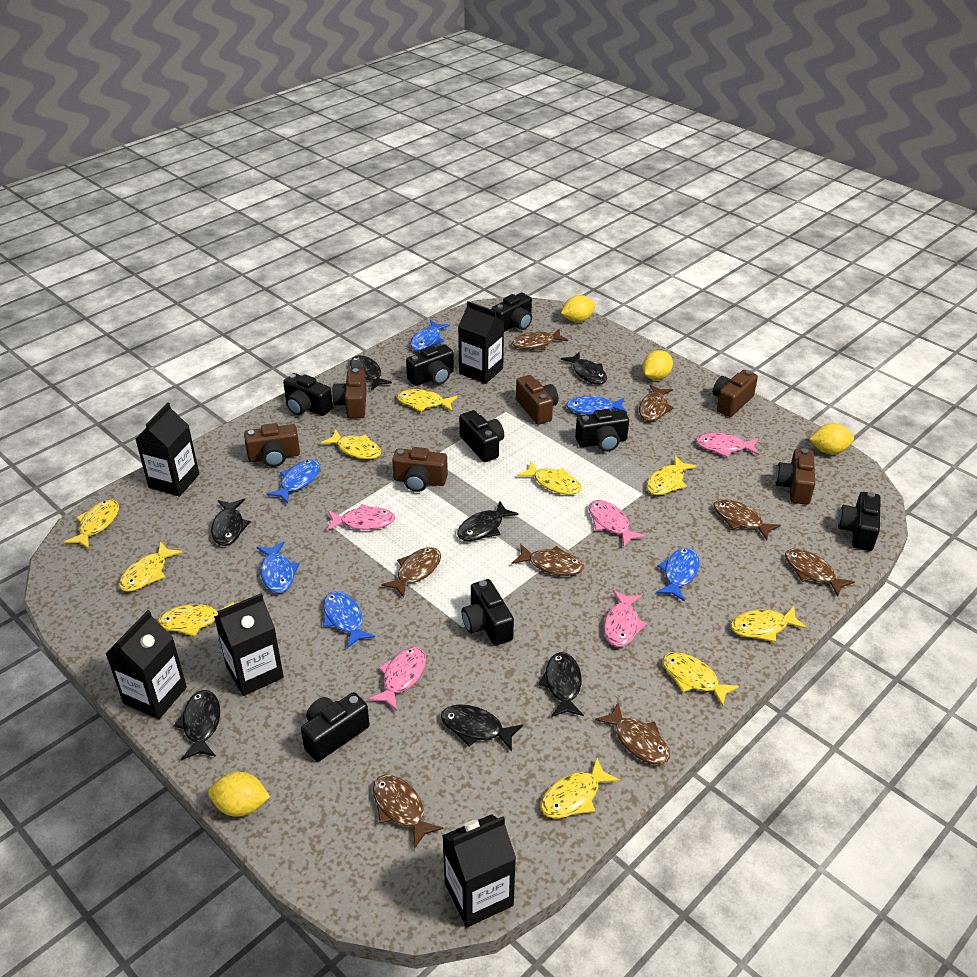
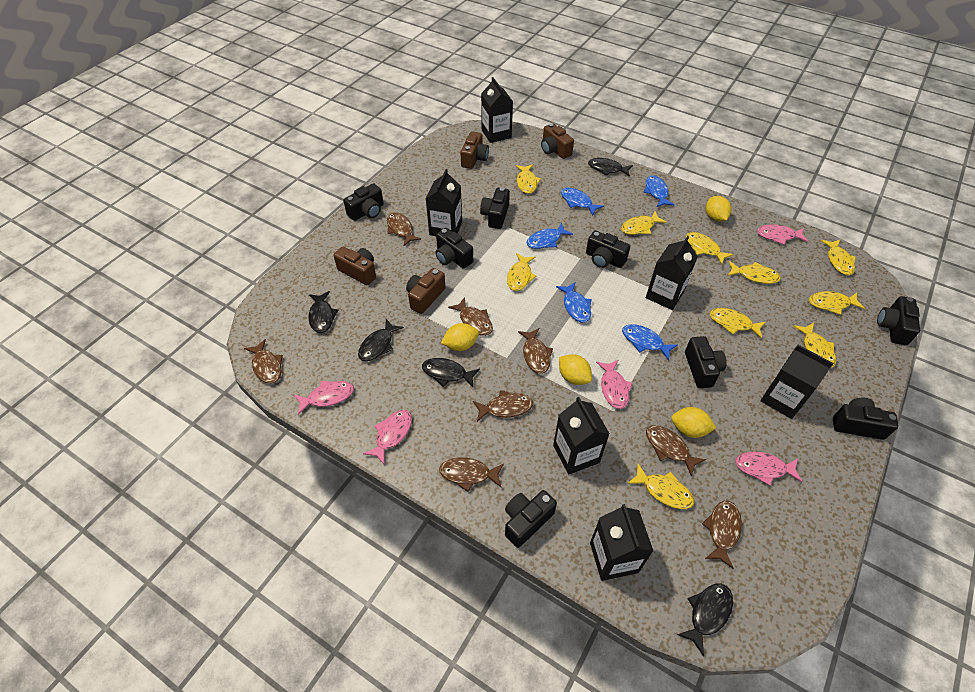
black carton: 5 -> 6
black fish: 7 -> 5
blue fish: 6 -> 5
brown camera: 6 -> 4

